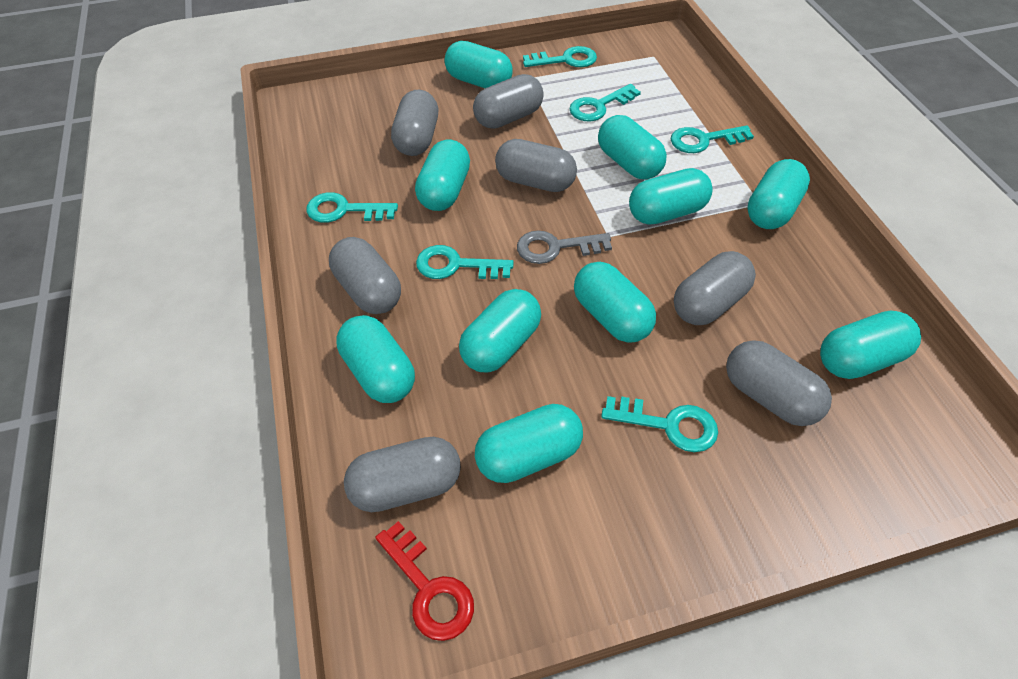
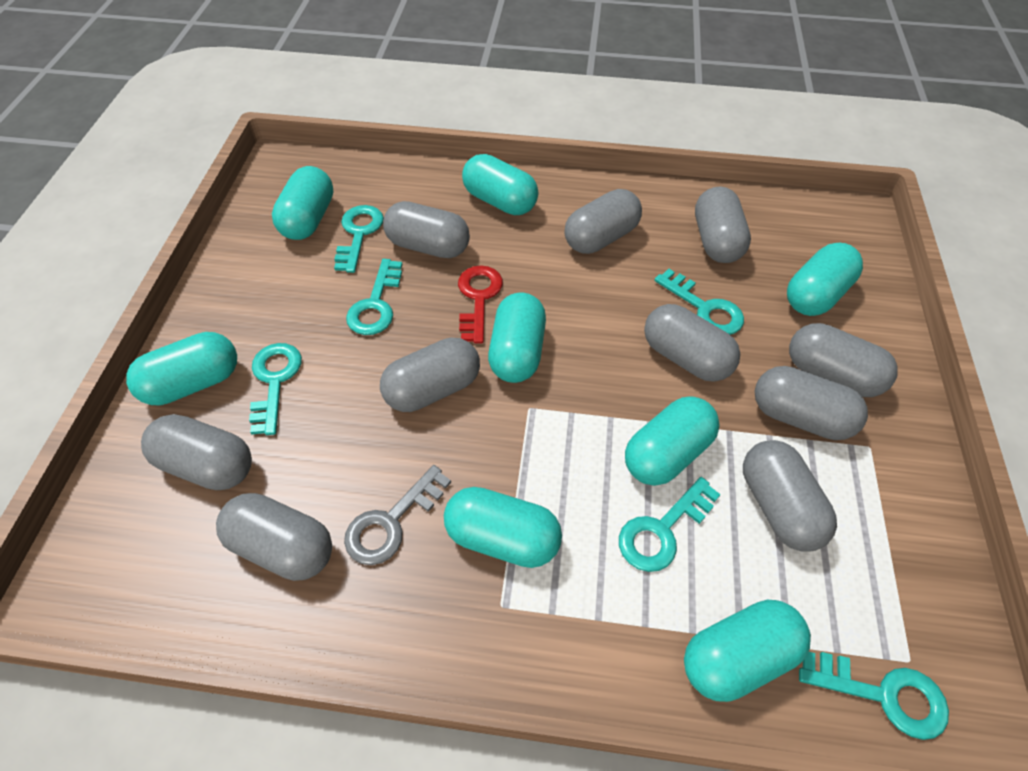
grey capsule: 7 -> 10
turquoise capsule: 10 -> 8

